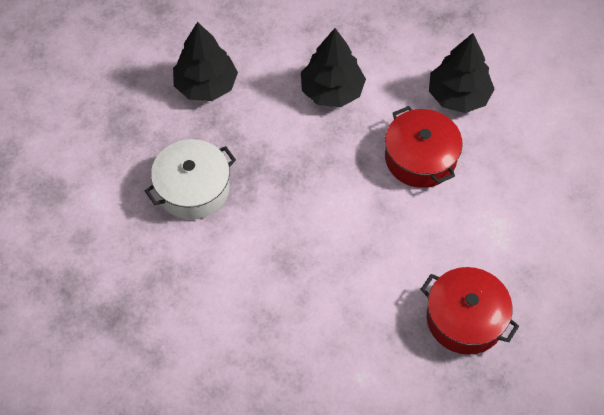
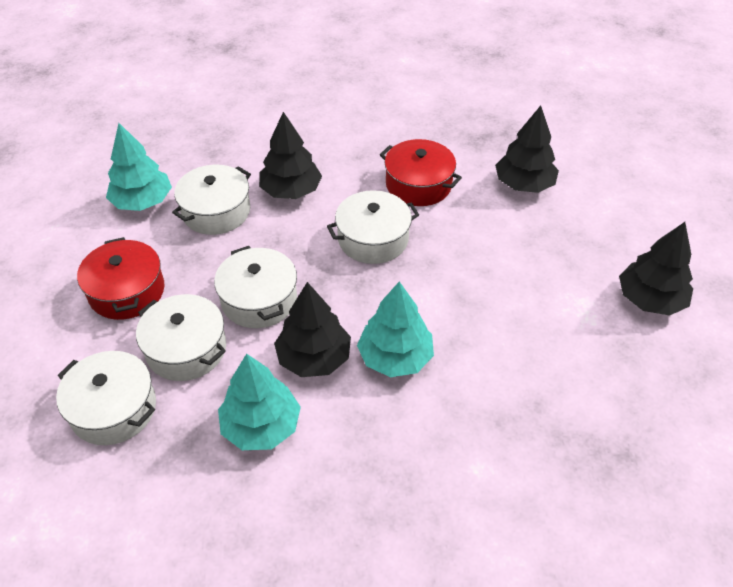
black tree: 3 -> 4
turquoise tree: 0 -> 3
white pot: 1 -> 5

